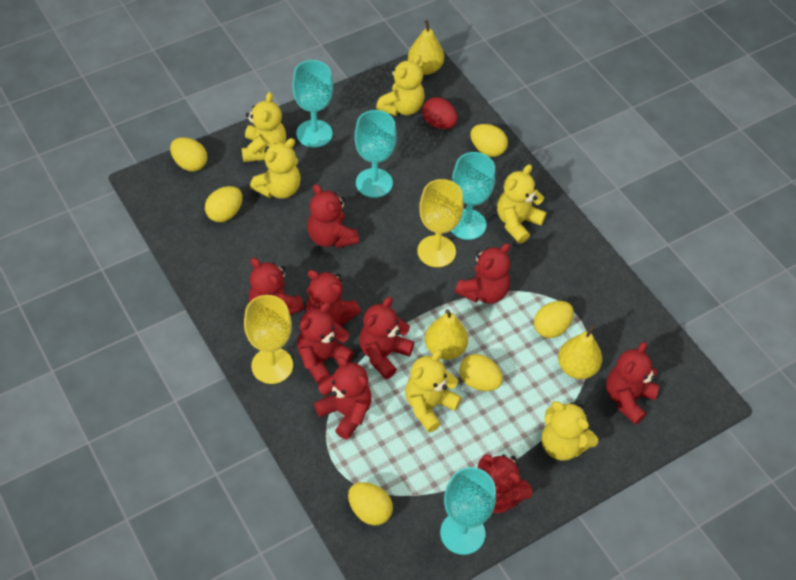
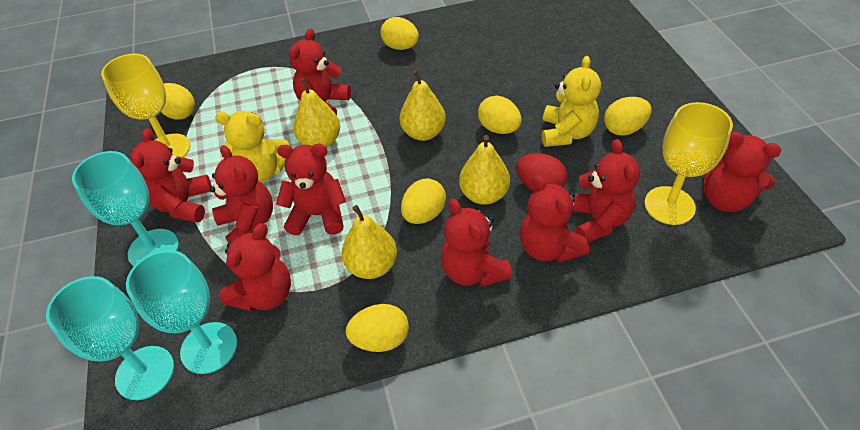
turquoise goblet: 4 -> 3
yellow pear: 3 -> 4
yellow teddy bear: 6 -> 2

